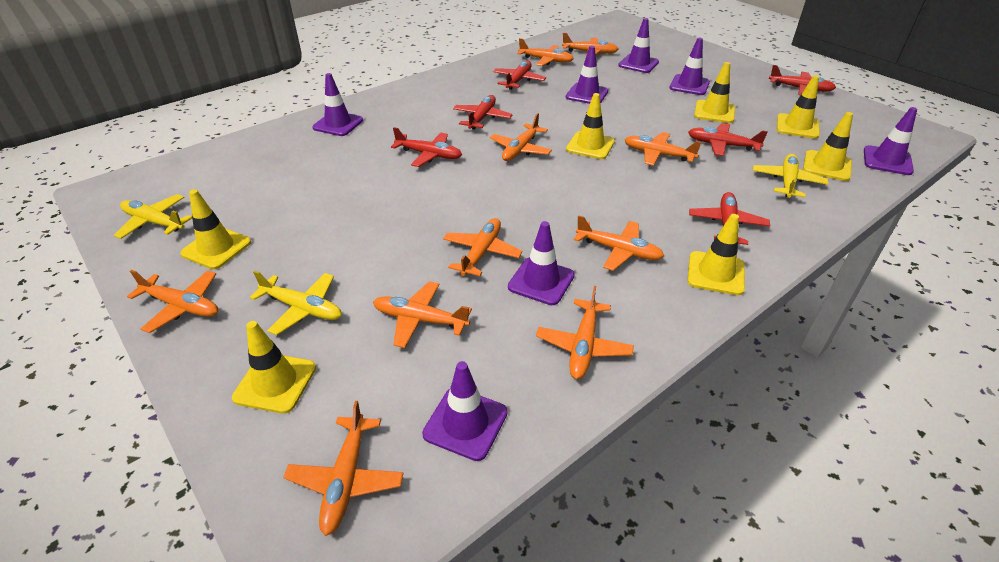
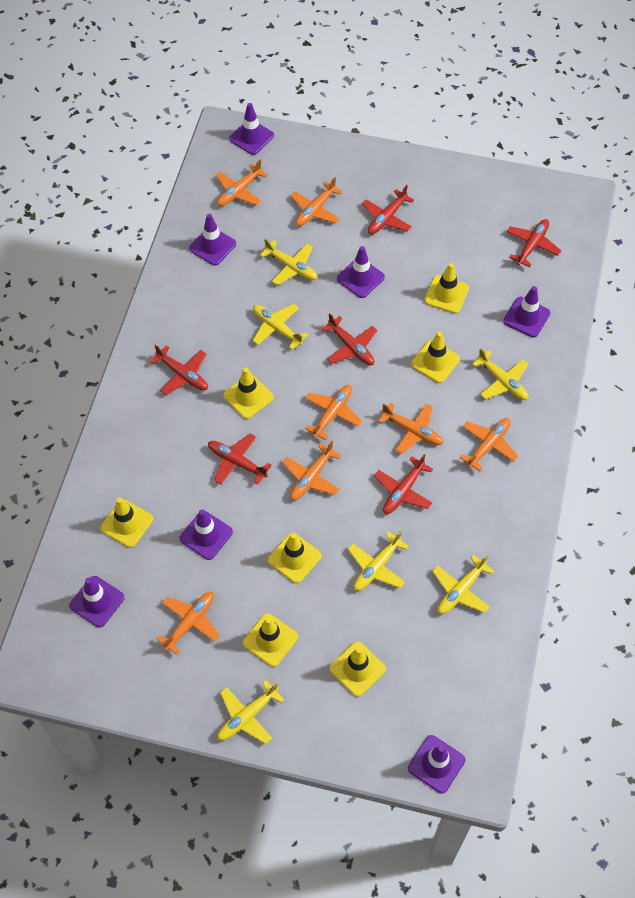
orange plane: 10 -> 7
yellow plane: 3 -> 6

